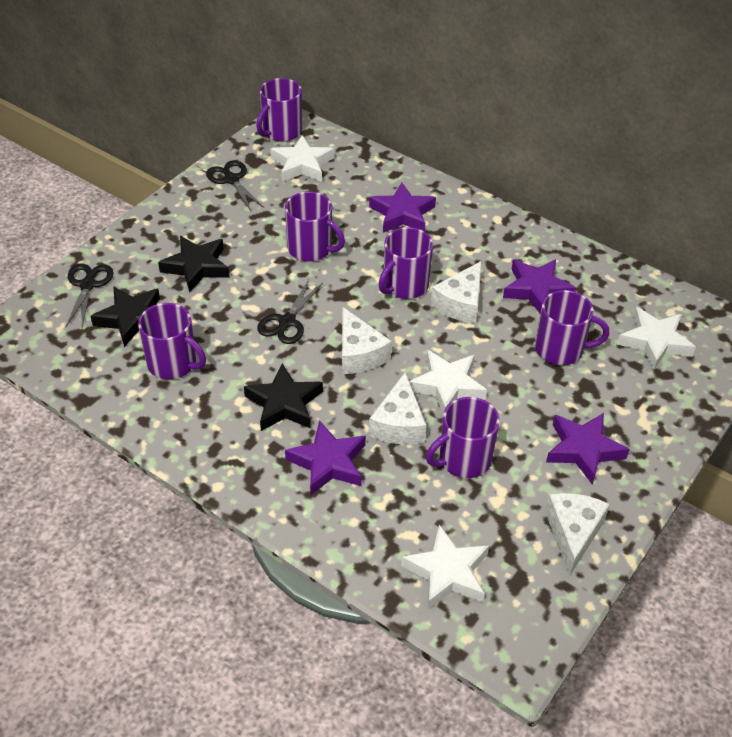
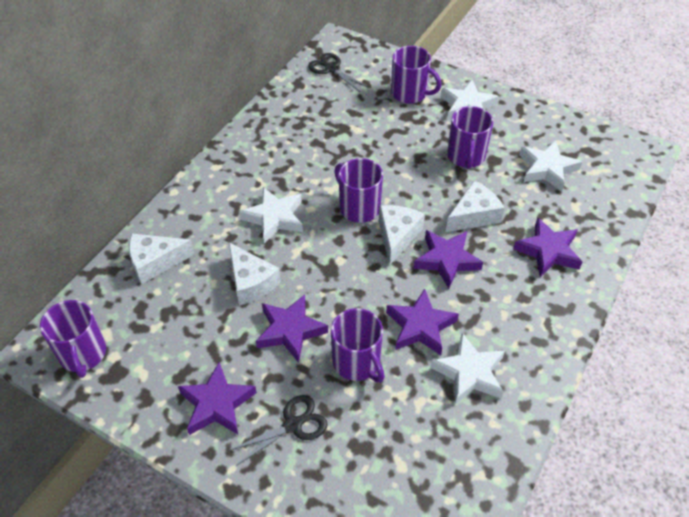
black scissors: 3 -> 2
black star: 3 -> 0
purple mug: 6 -> 5
purple star: 4 -> 5

